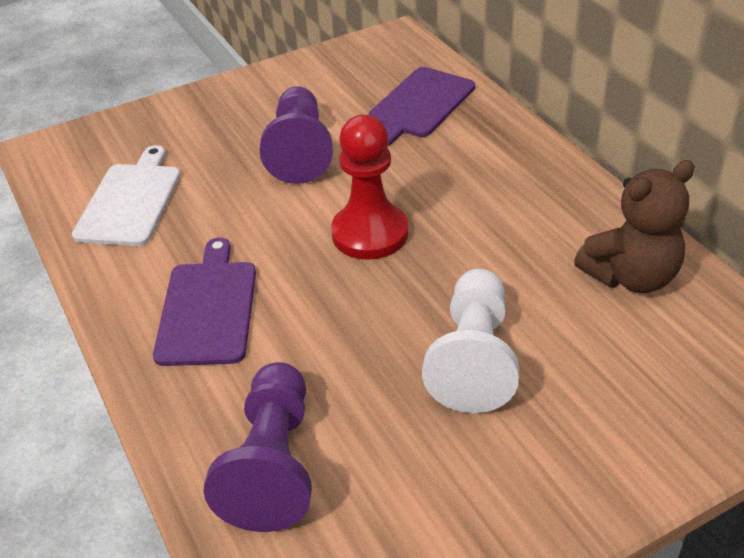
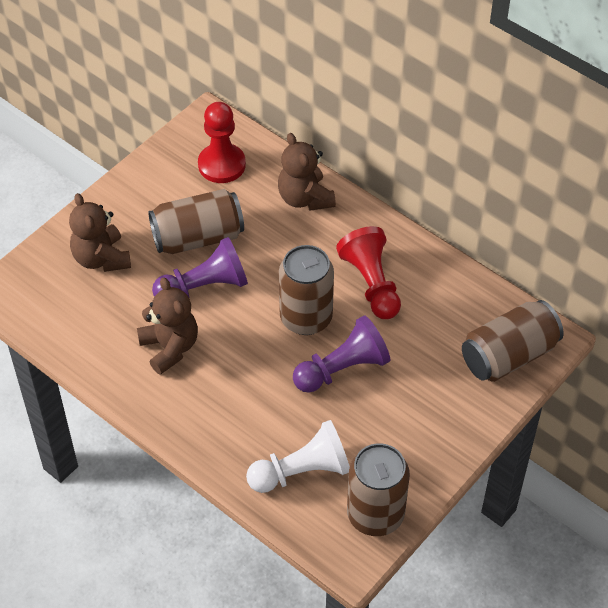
brown can: 0 -> 4
brown teddy bear: 1 -> 3
purple cutting board: 2 -> 0
red pawn: 1 -> 2
white cutting board: 1 -> 0

